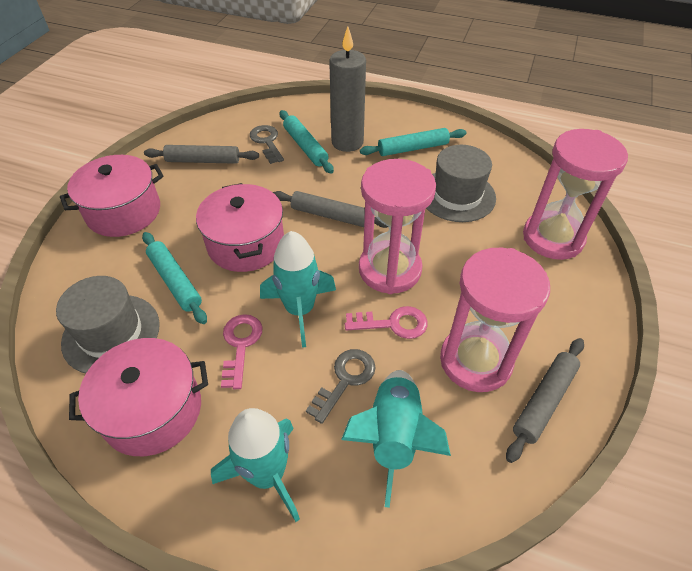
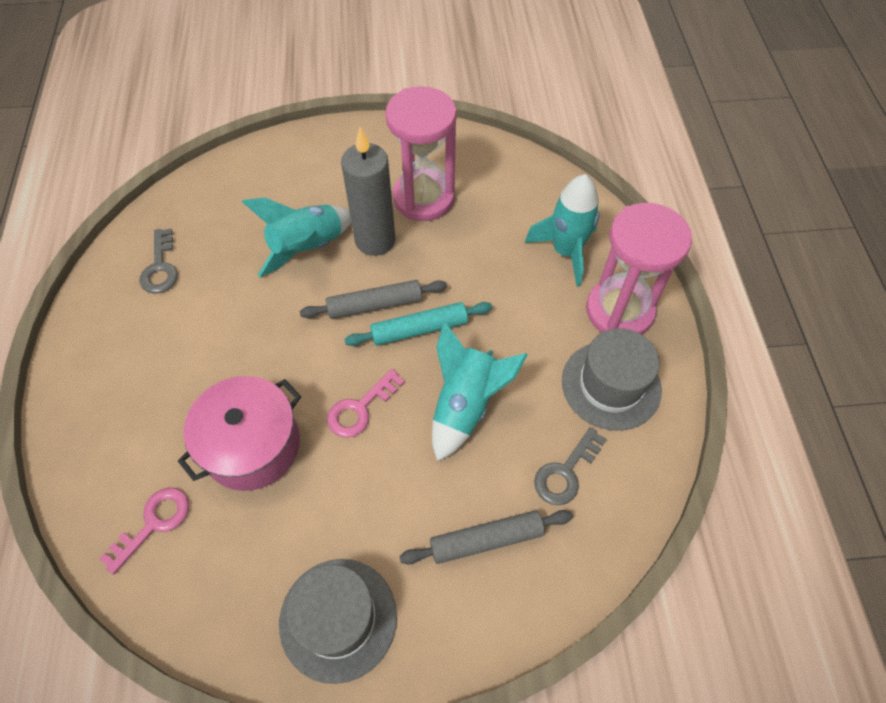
grey rolling pin: 3 -> 2
pink hourglass: 3 -> 2
pink pot: 3 -> 1
turquoise rolling pin: 3 -> 1

